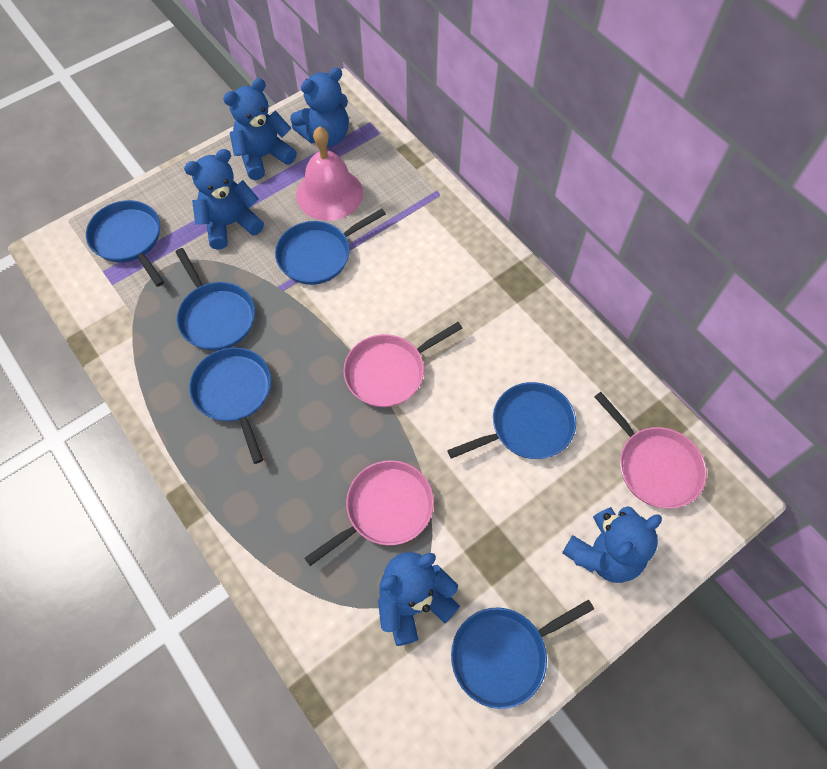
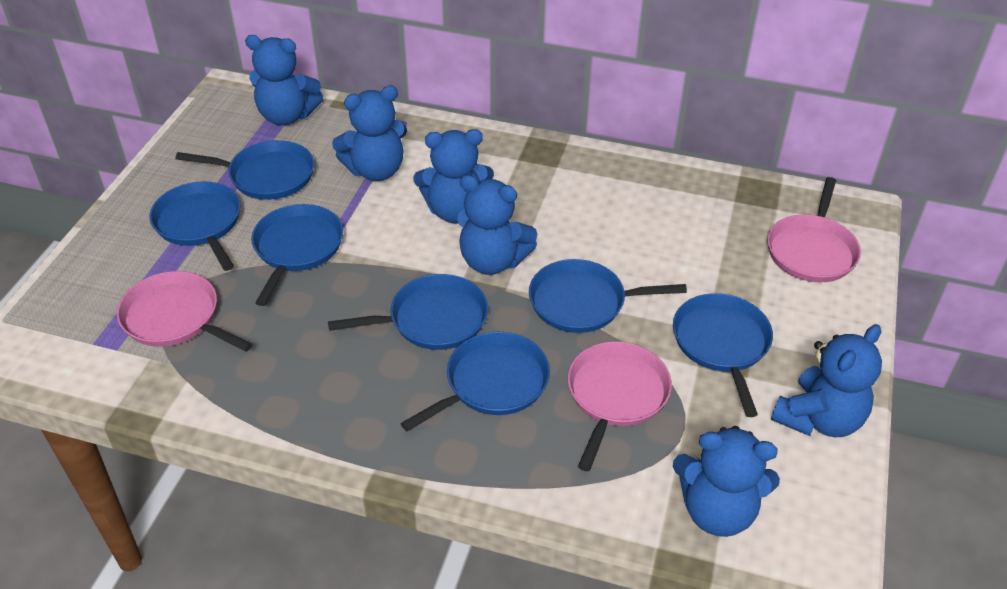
blue pan: 6 -> 7
blue teddy bear: 5 -> 6
pink bell: 1 -> 0

